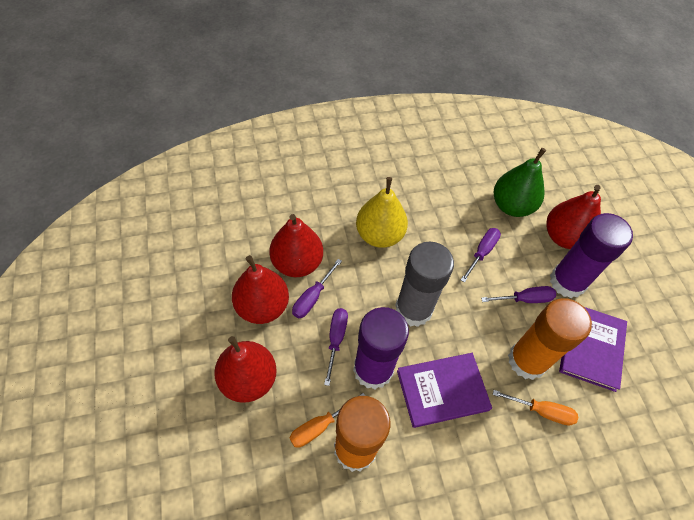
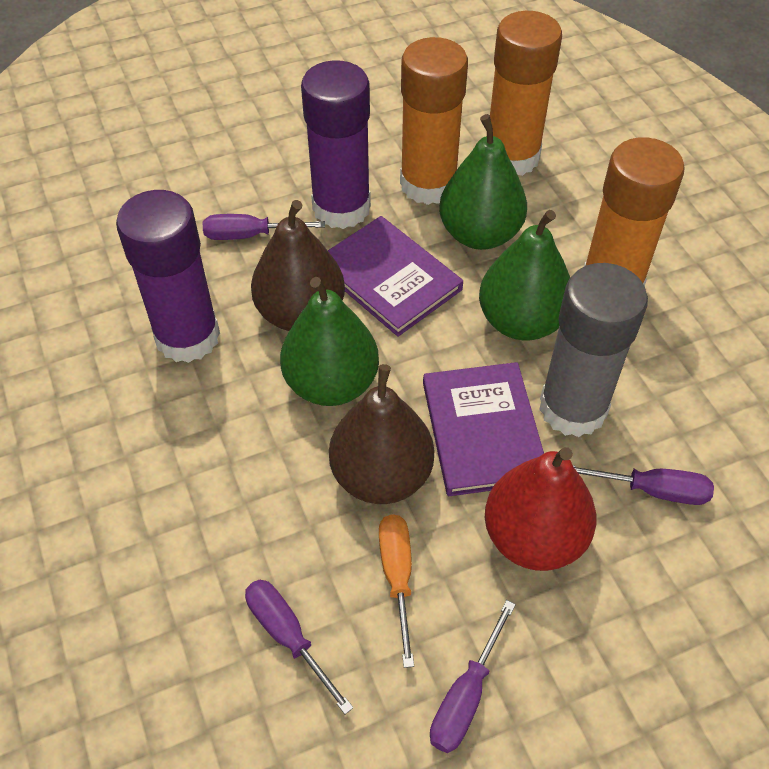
brown pear: 0 -> 2
green pear: 1 -> 3
orange glue stick: 2 -> 3
orange screwdriver: 2 -> 1
red pear: 4 -> 1
yellow pear: 1 -> 0

